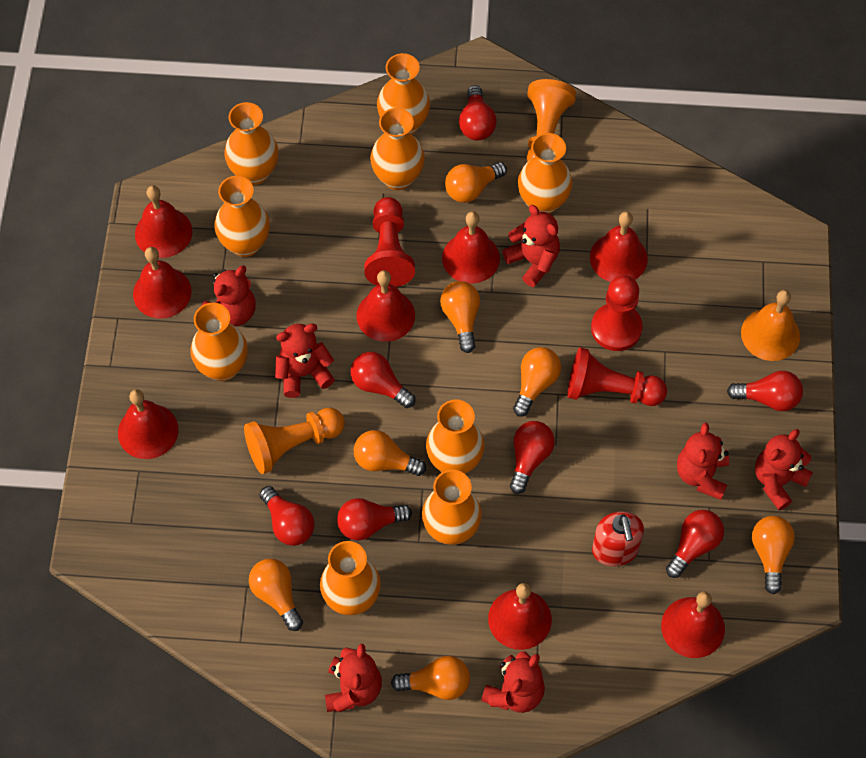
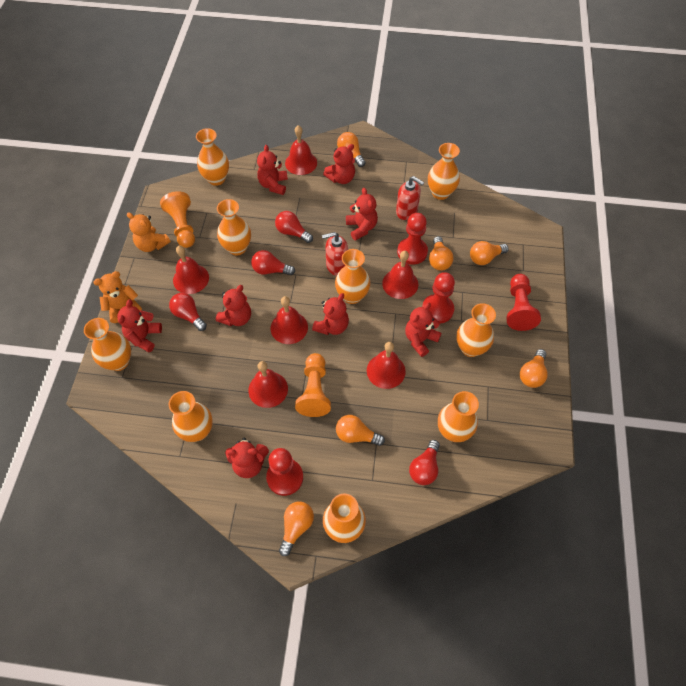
orange bell: 1 -> 0
orange light bulb: 7 -> 6
orange teddy bear: 0 -> 2
red bell: 8 -> 6
red light bulb: 7 -> 4
red pawn: 3 -> 4
red soap dispenser: 1 -> 2
red teddy bear: 7 -> 8

